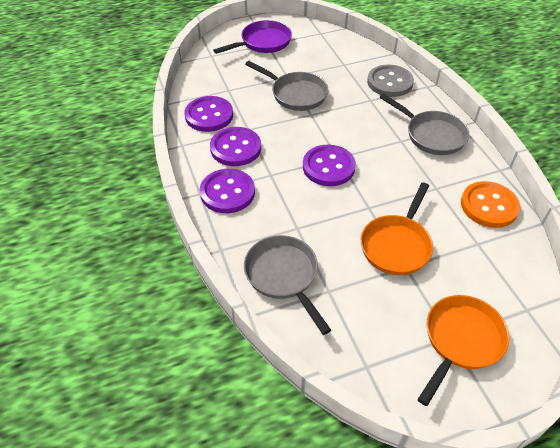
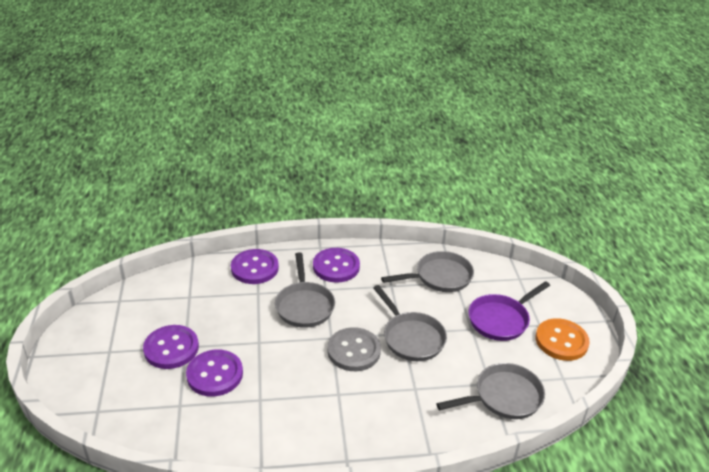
grey pan: 3 -> 4
orange pan: 2 -> 0

